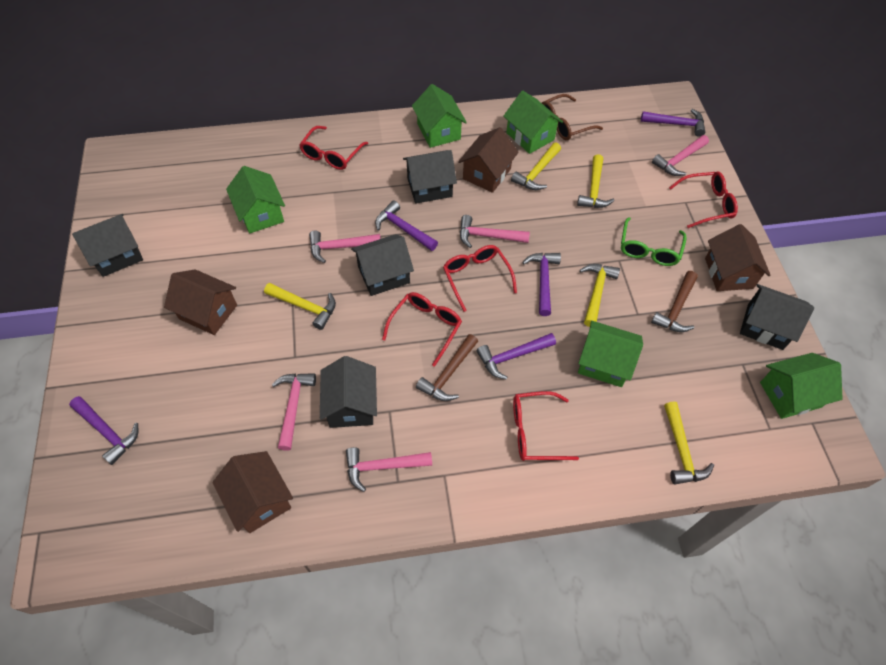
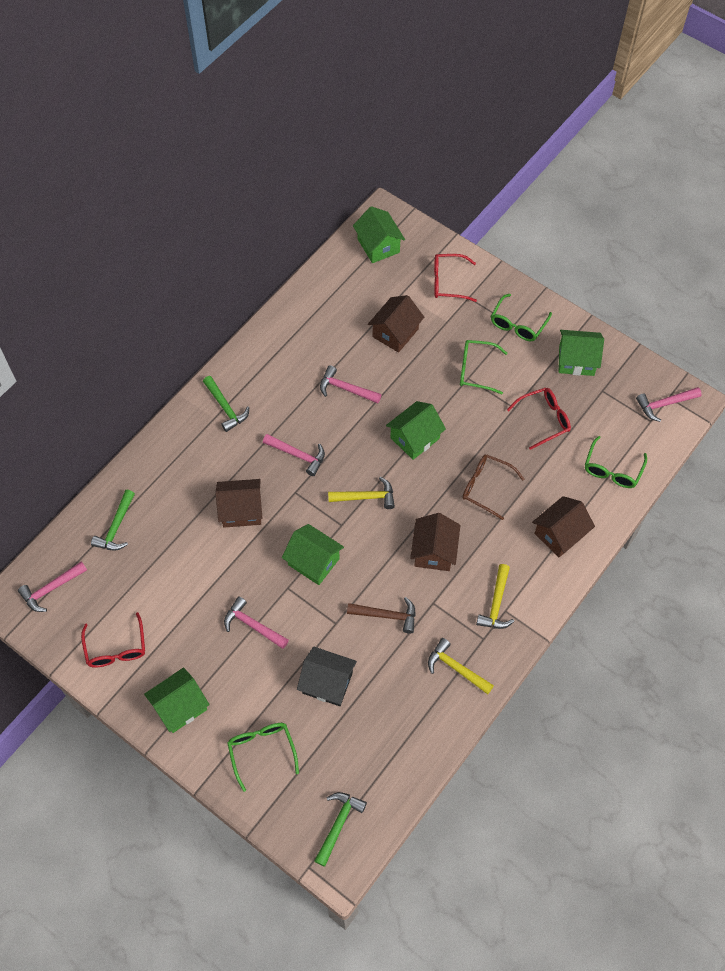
black house: 5 -> 1
brown hammer: 2 -> 1
green glasses: 1 -> 4
green hammer: 0 -> 3
purple hammer: 5 -> 0
red glasses: 5 -> 3
yellow hammer: 5 -> 3

